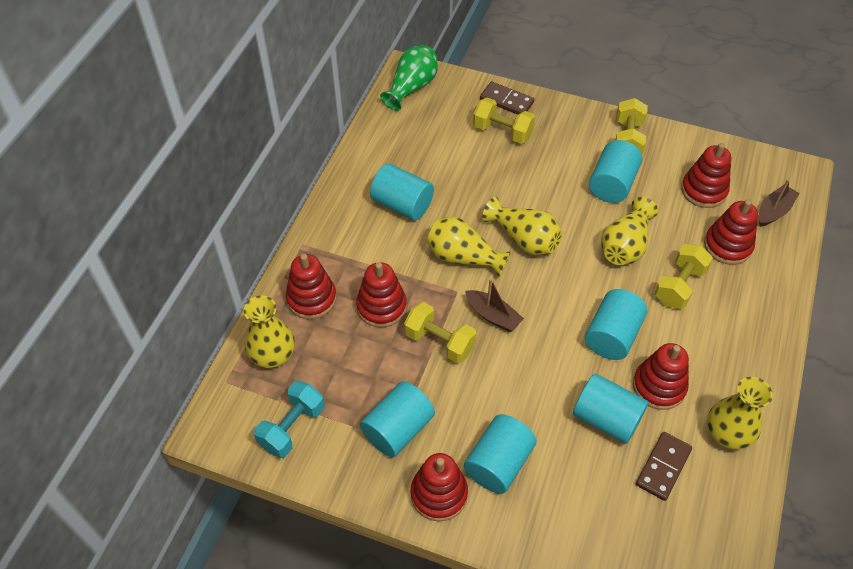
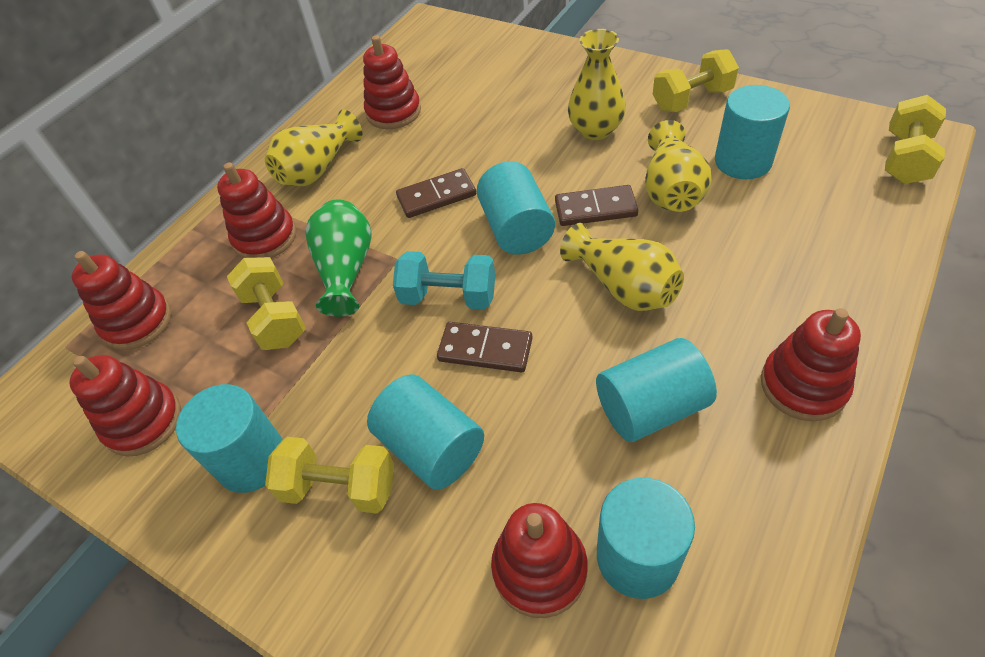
brown boat: 2 -> 0
brown domino: 2 -> 3
yellow vase: 5 -> 4

